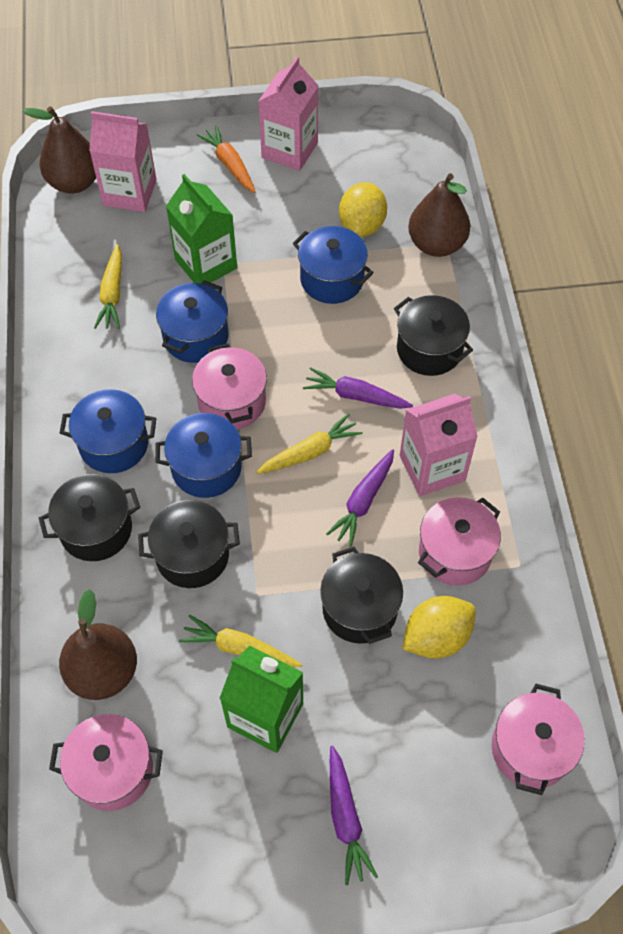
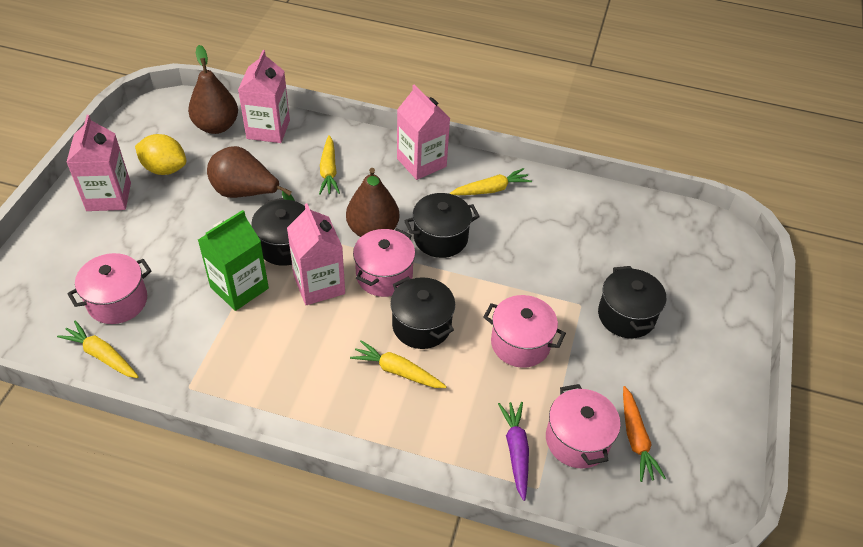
blue pot: 4 -> 0
green carton: 2 -> 1
pink carton: 3 -> 4
purple carrot: 3 -> 1
yellow carrot: 3 -> 4
yellow lemon: 2 -> 1

